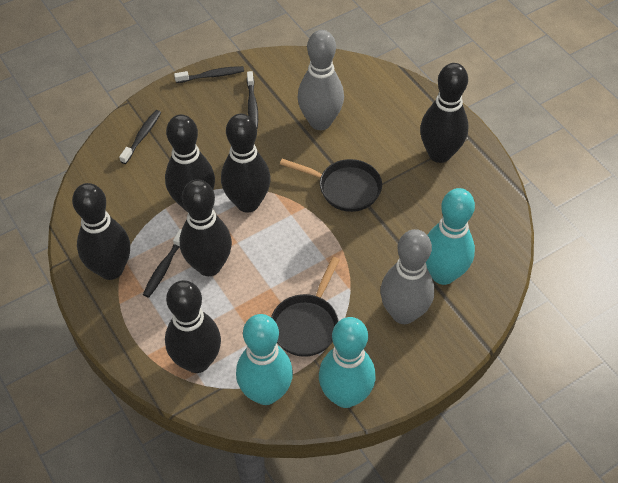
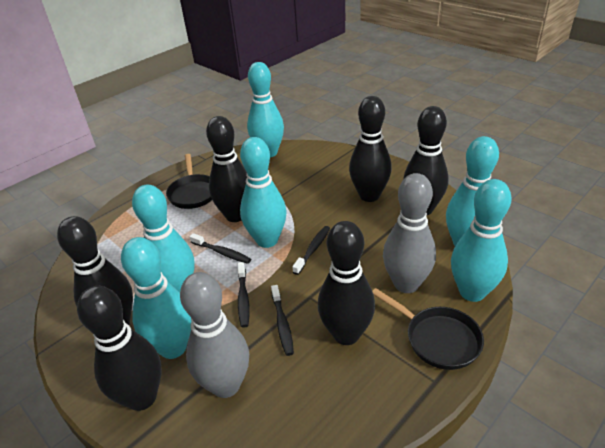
turquoise bowling pin: 3 -> 6

